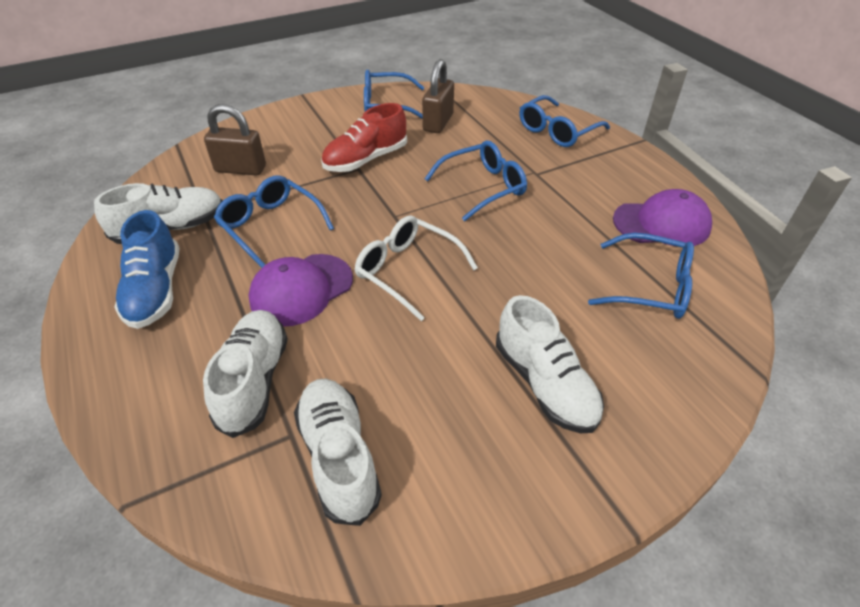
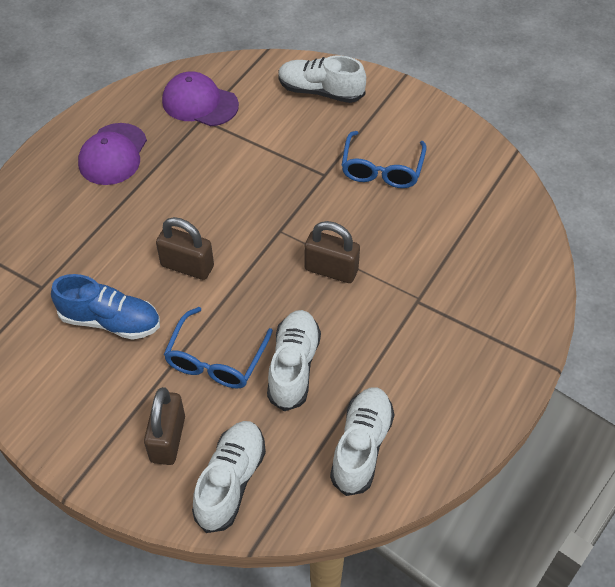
blue glasses: 5 -> 2
brown padlock: 2 -> 3
red shoe: 1 -> 0
white glasses: 1 -> 0

